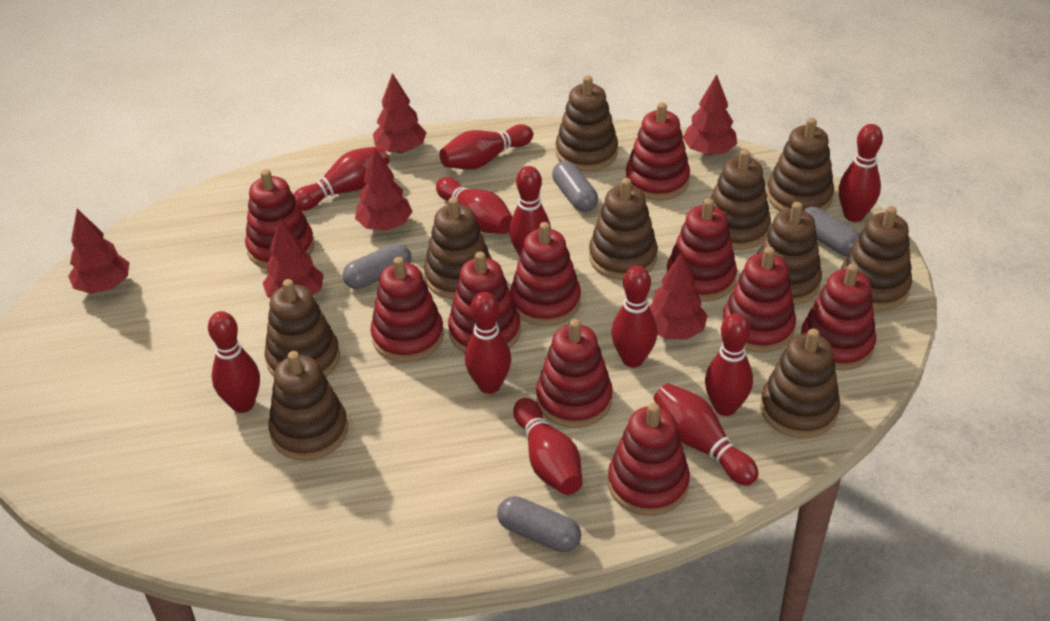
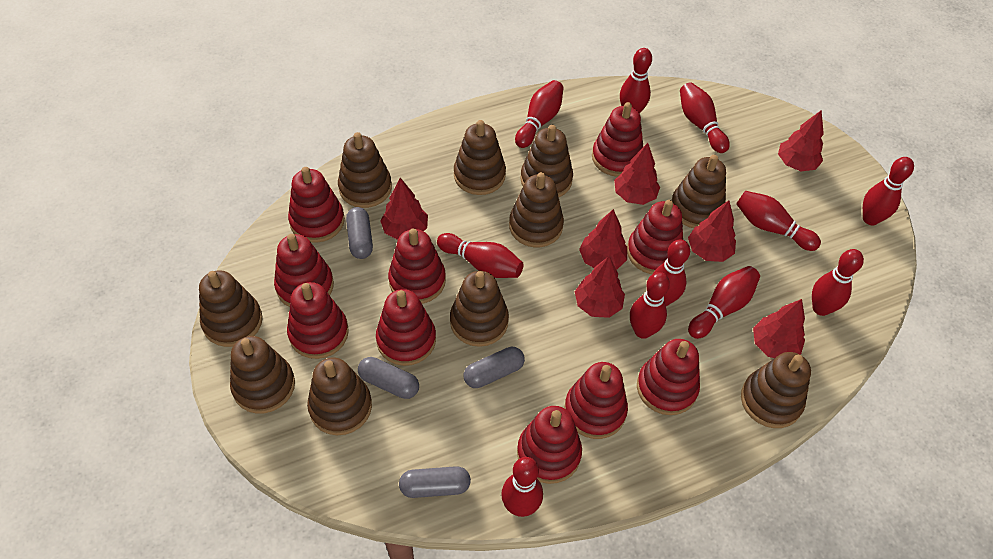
red tree: 6 -> 7

